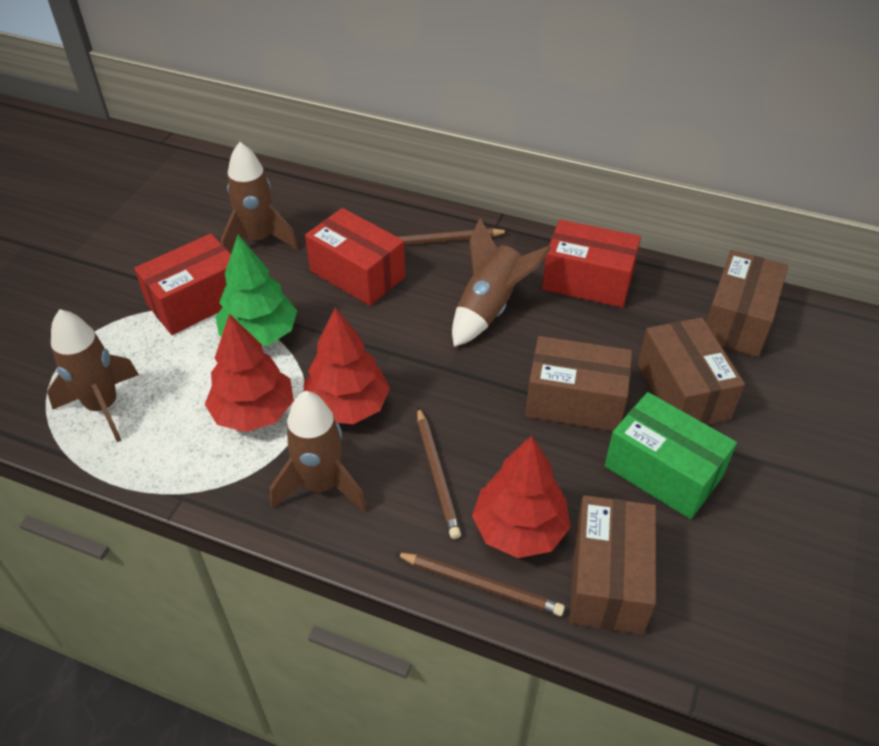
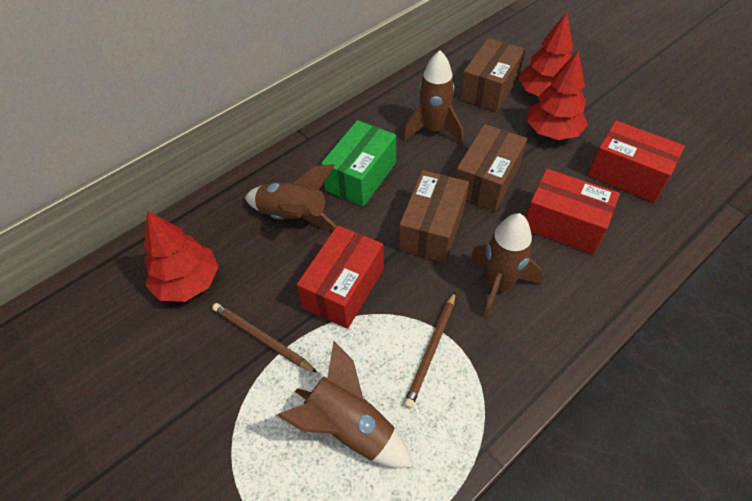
brown box: 4 -> 3
brown pencil: 3 -> 2
green tree: 1 -> 0

